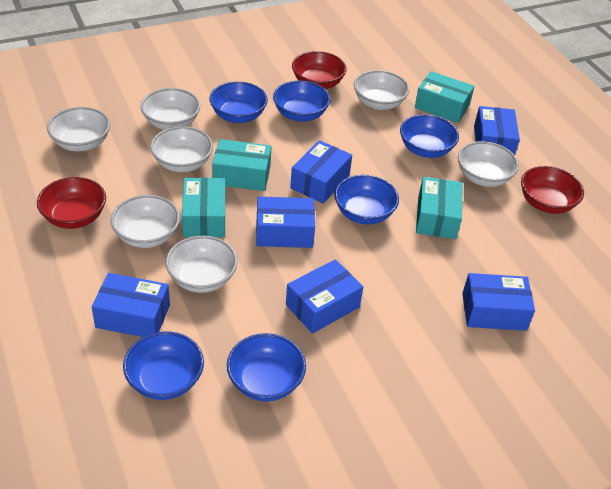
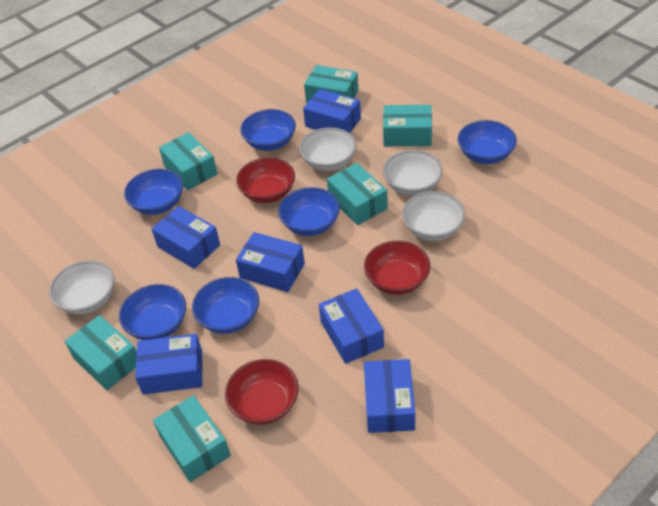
turquoise box: 4 -> 6
white bowl: 7 -> 4

